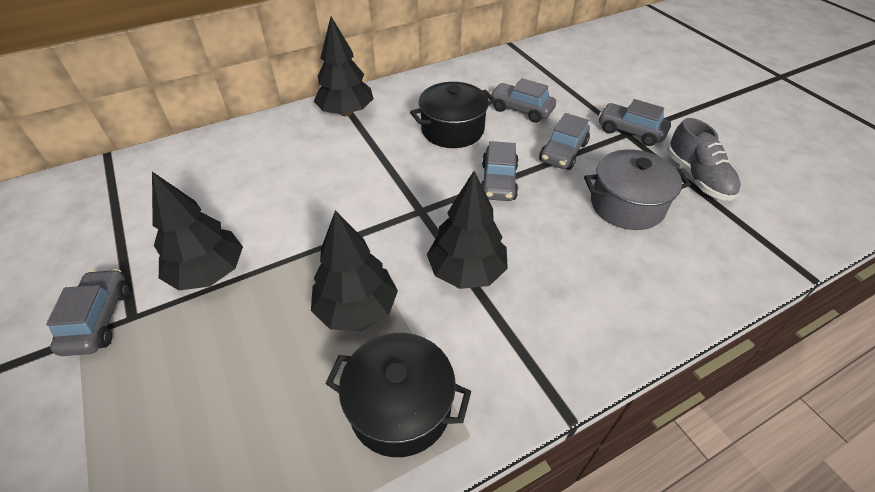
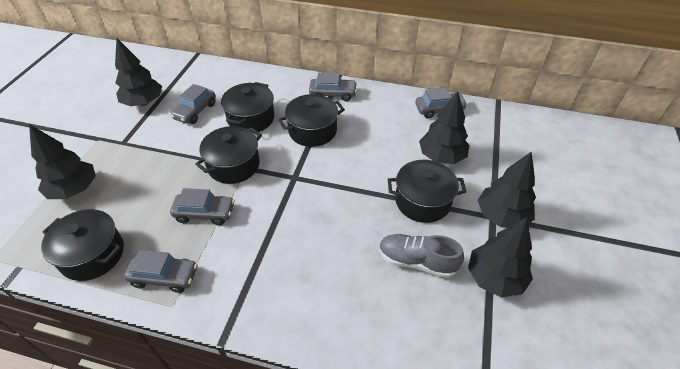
black pot: 2 -> 5
black tree: 4 -> 5
grey pot: 1 -> 0

